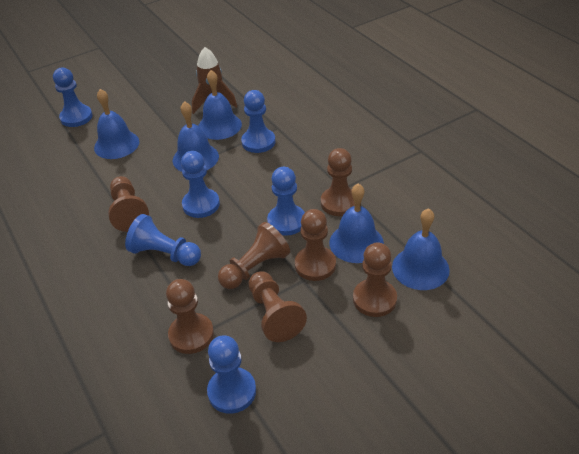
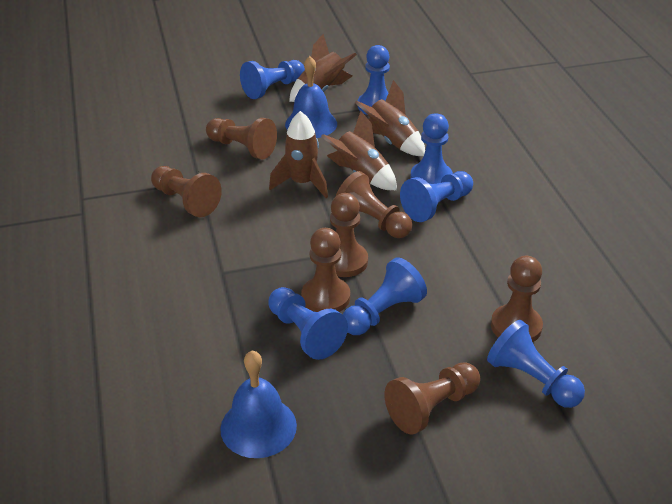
blue bell: 5 -> 2
blue pawn: 6 -> 7
brown rocket: 1 -> 4

